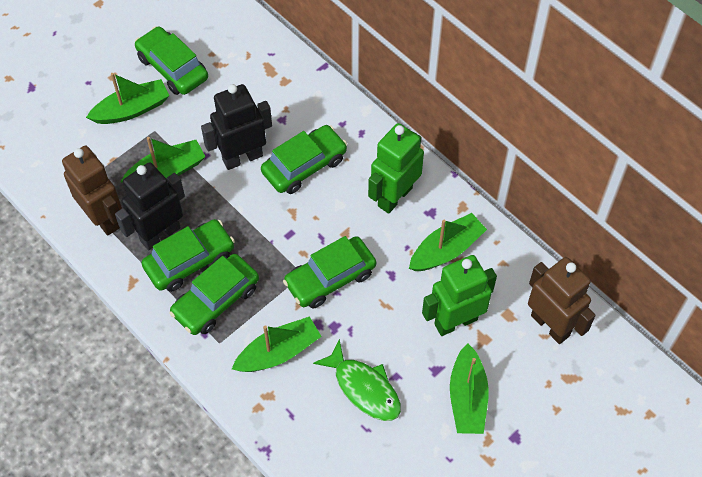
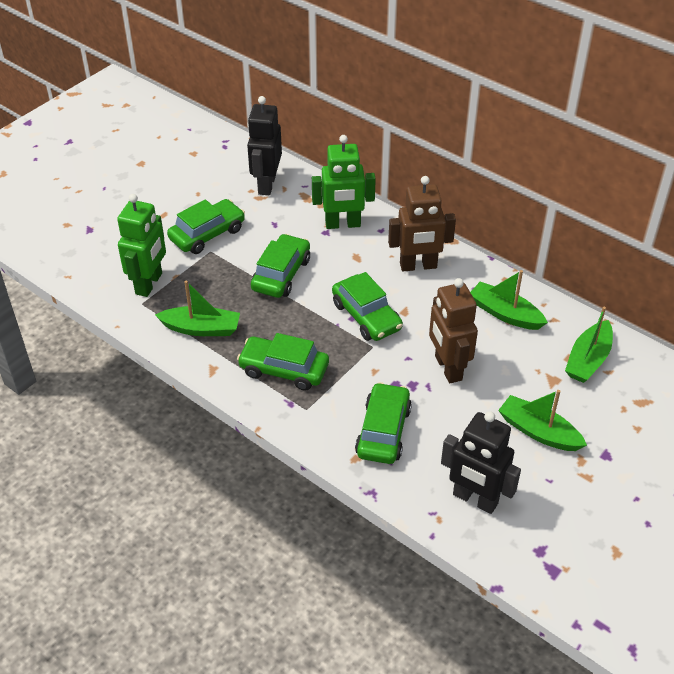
green boat: 5 -> 4
green fish: 1 -> 0

